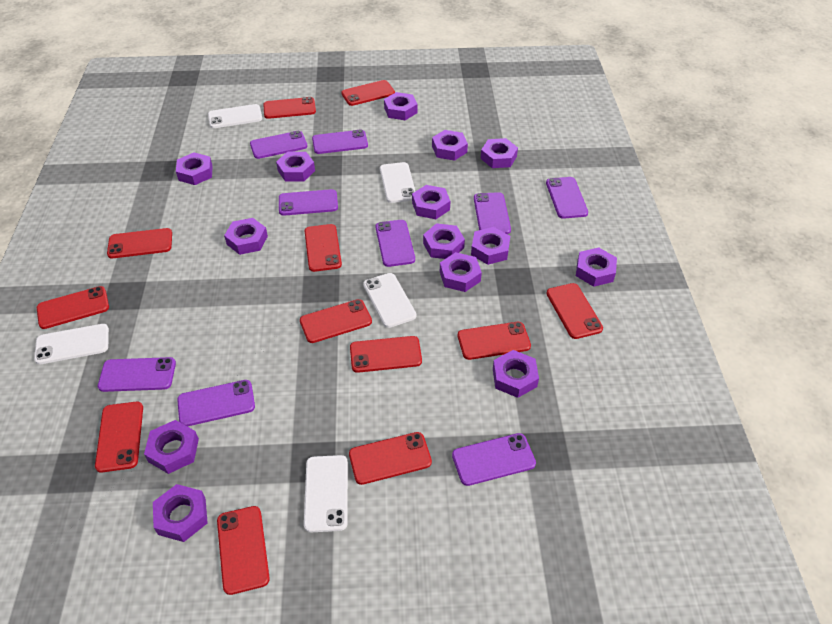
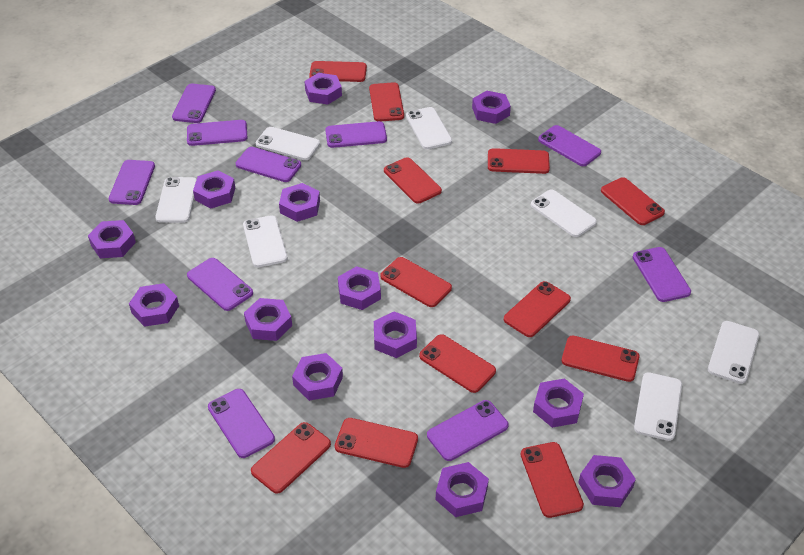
purple nut: 14 -> 13
purple phone: 9 -> 10
white phone: 5 -> 7

